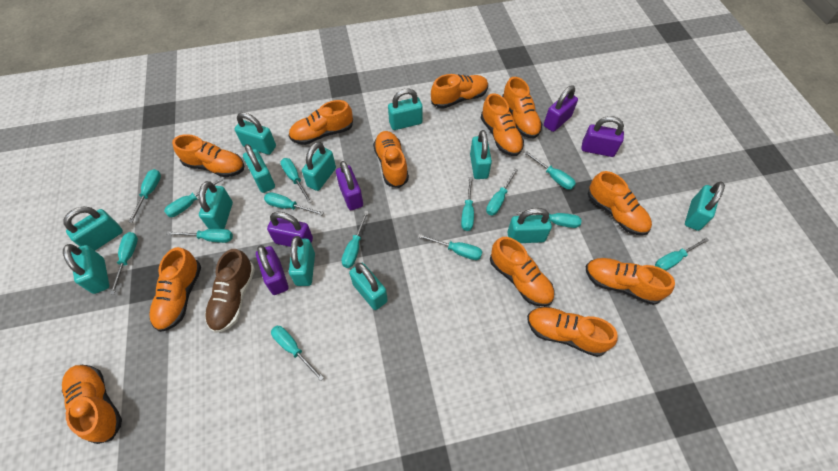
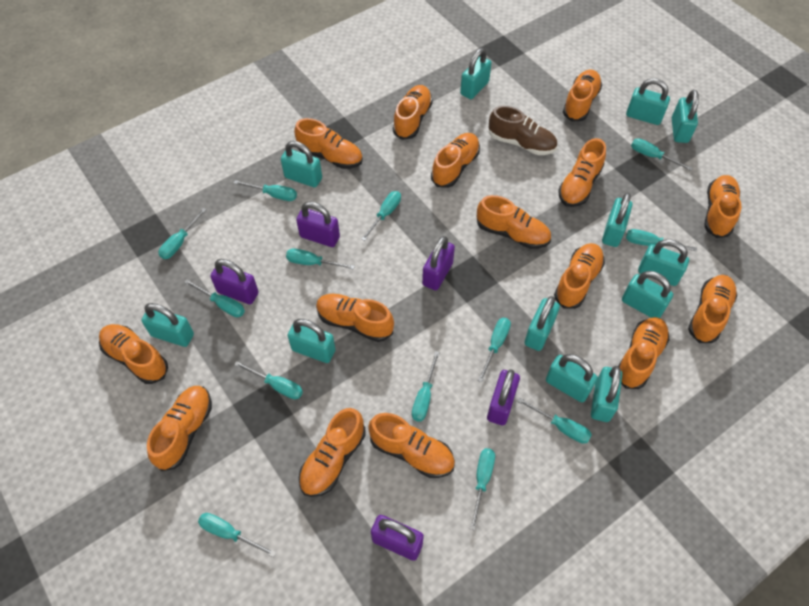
orange shoe: 12 -> 15
turquoise screwdriver: 14 -> 13

